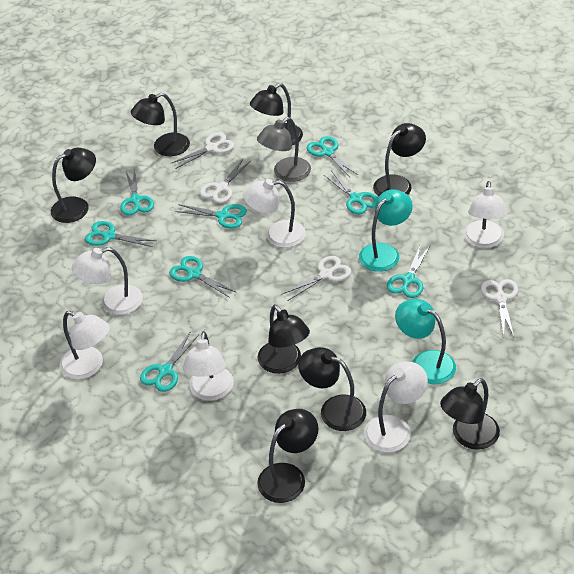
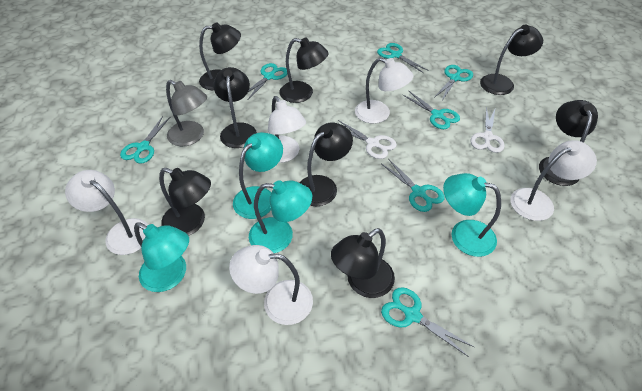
turquoise lamp: 2 -> 4
turquoise scissors: 8 -> 7
white lamp: 6 -> 5
white scissors: 4 -> 2

